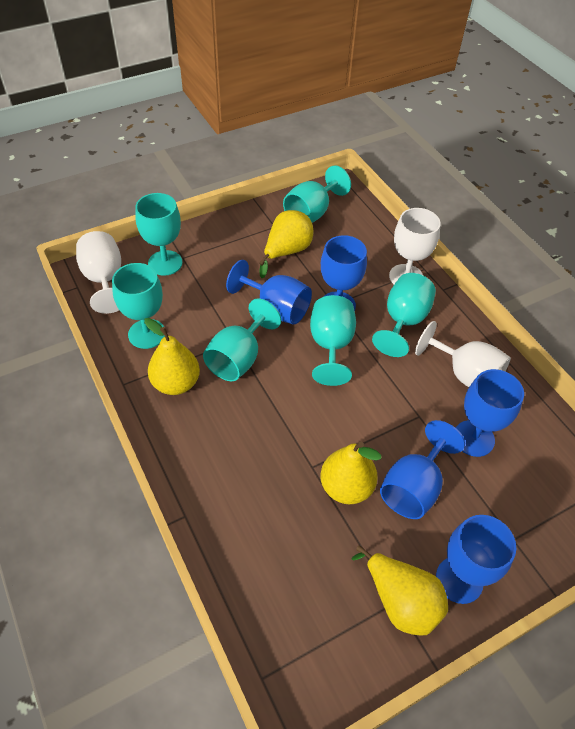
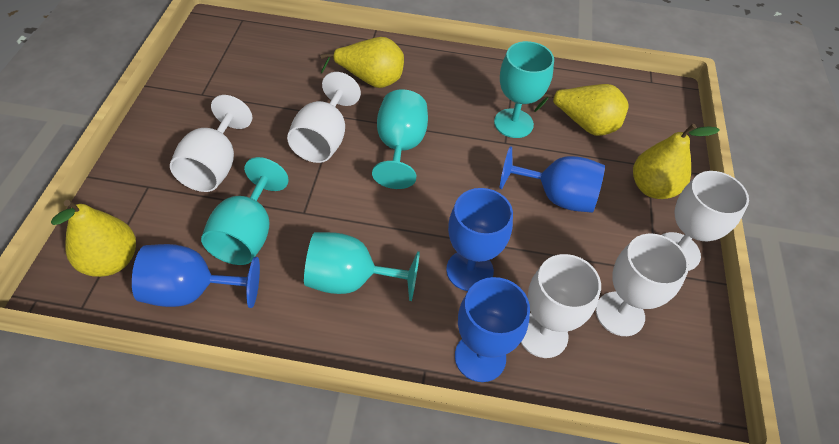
blue goblet: 5 -> 4
turquoise goblet: 6 -> 4
white goblet: 3 -> 5

